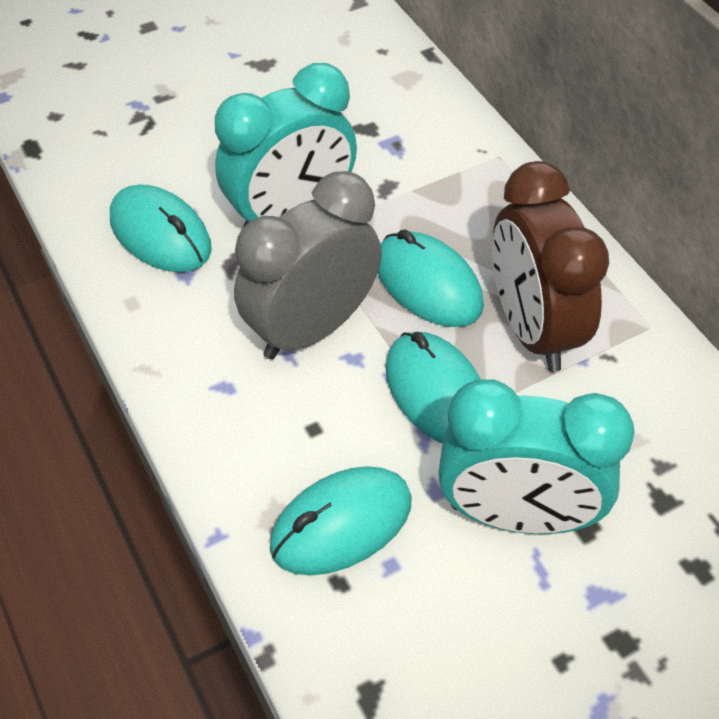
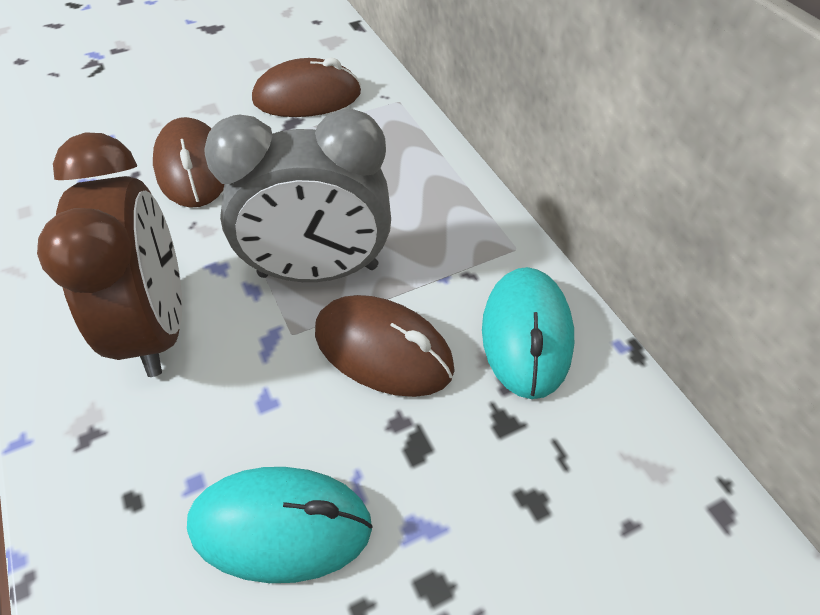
brown mouse: 0 -> 3
turquoise clock: 2 -> 0
turquoise mouse: 4 -> 2

